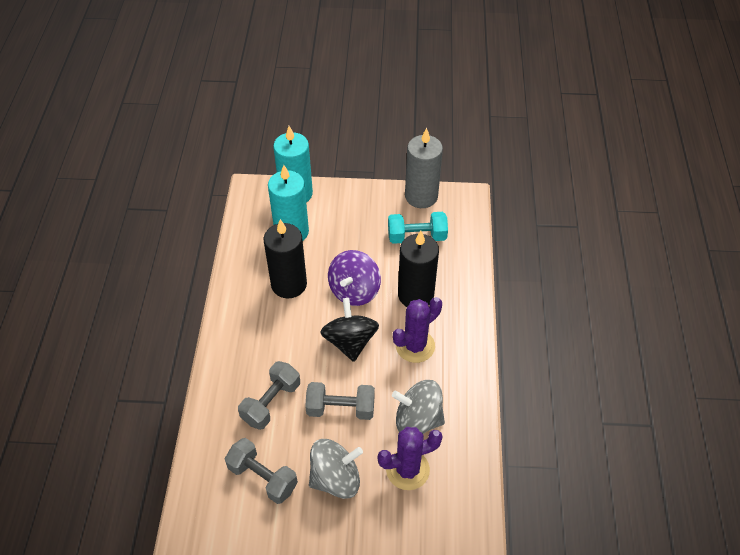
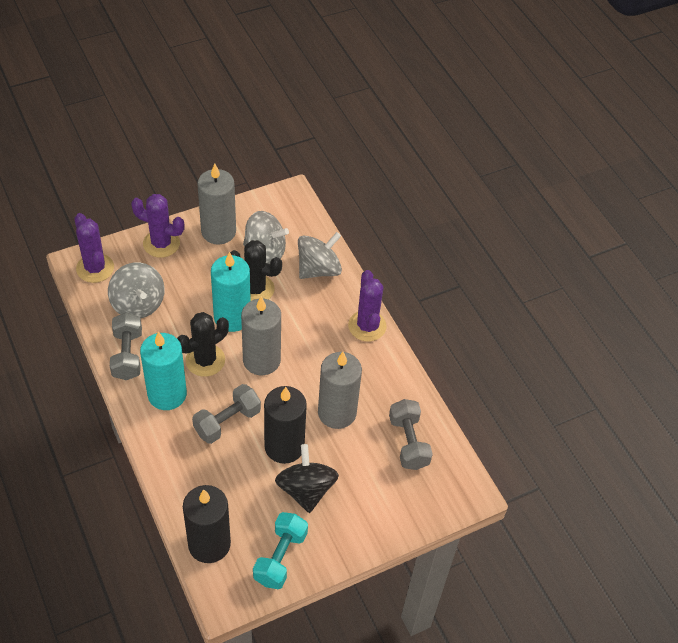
black cactus: 0 -> 2
grey candle: 1 -> 3
grey spinning top: 2 -> 3
purple cactus: 2 -> 3
purple spinning top: 1 -> 0

